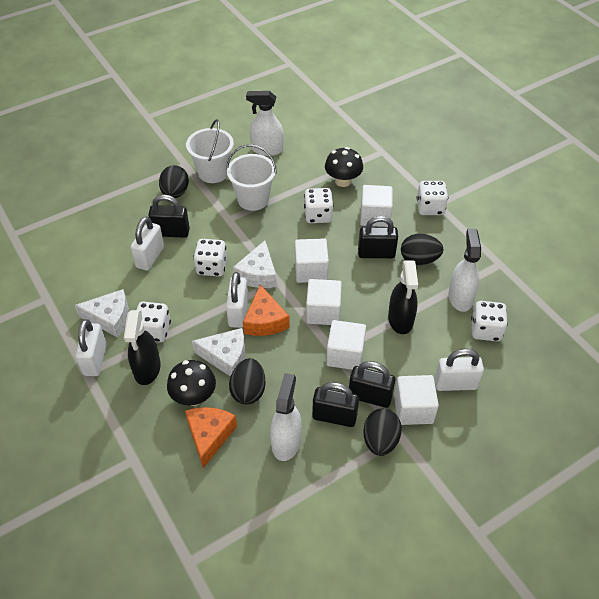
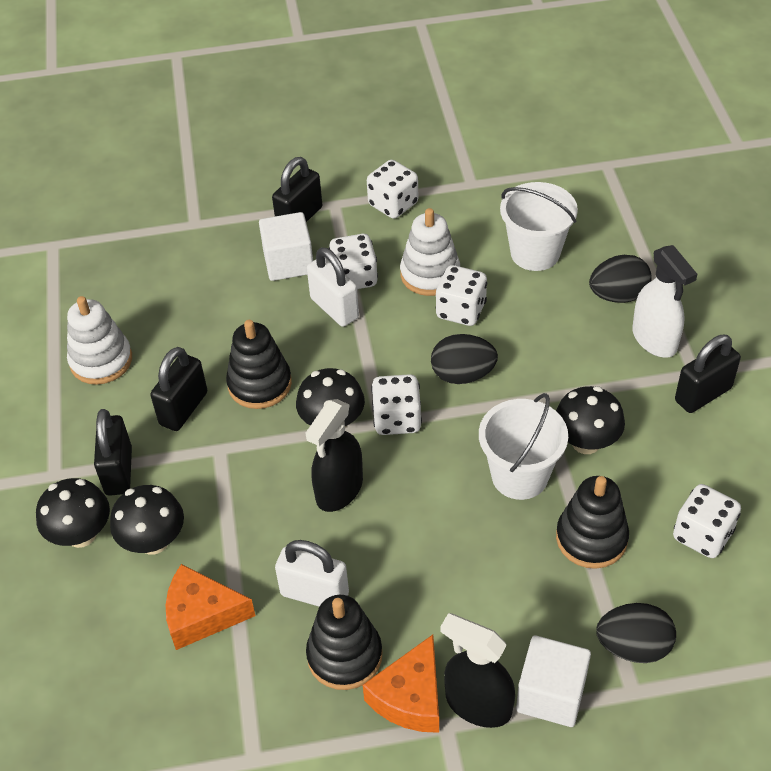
black egg: 4 -> 3
black mushroom: 2 -> 4
black stacking toy: 0 -> 3
white cheese: 3 -> 0
white cube: 5 -> 2
white padlock: 4 -> 2
white spray bottle: 3 -> 1
white stacking toy: 0 -> 2

